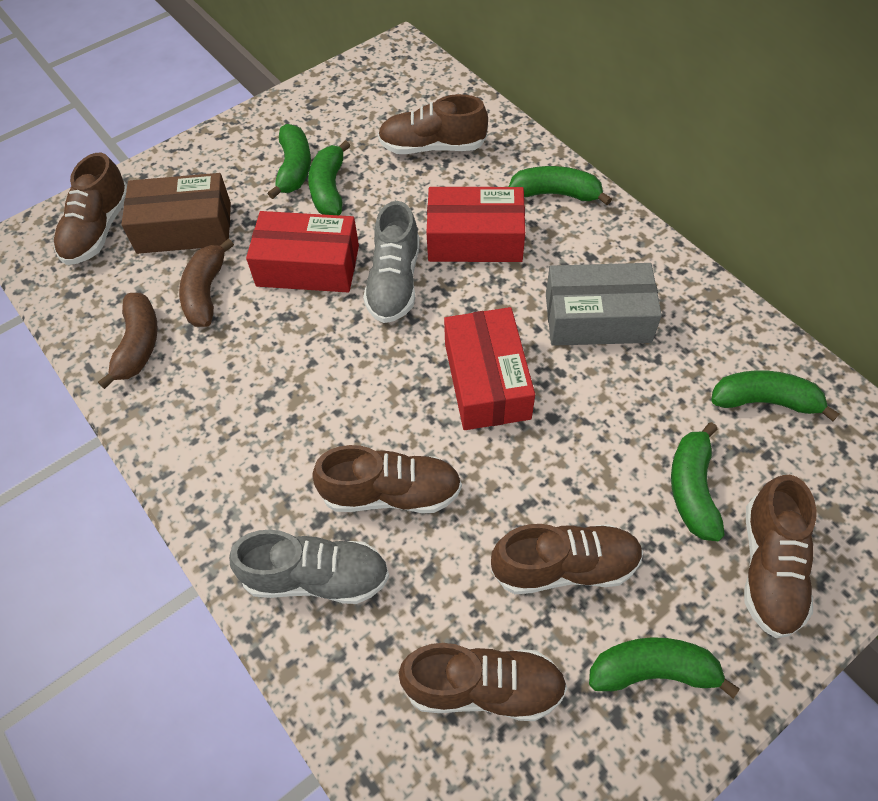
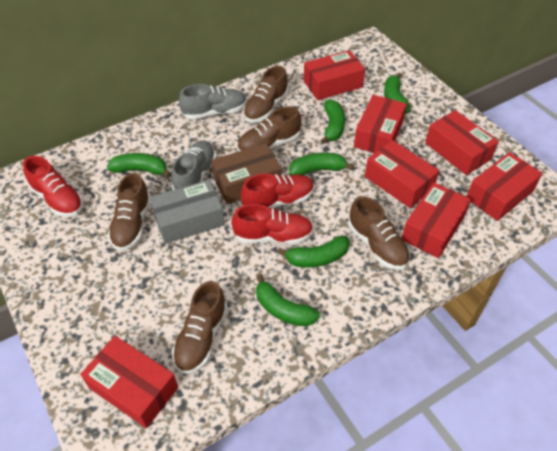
brown banana: 2 -> 0
brown shoe: 6 -> 5
red box: 3 -> 7
red shoe: 0 -> 3

